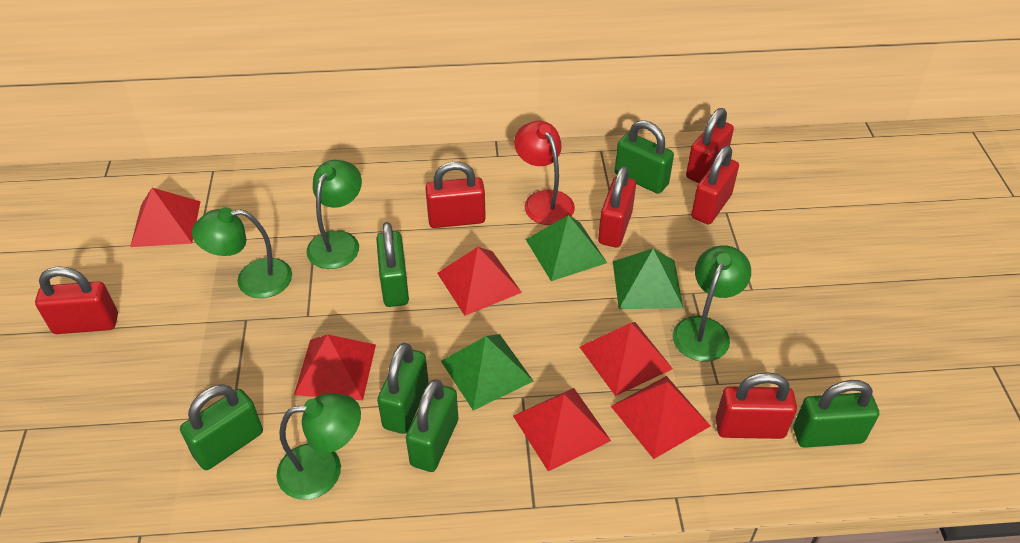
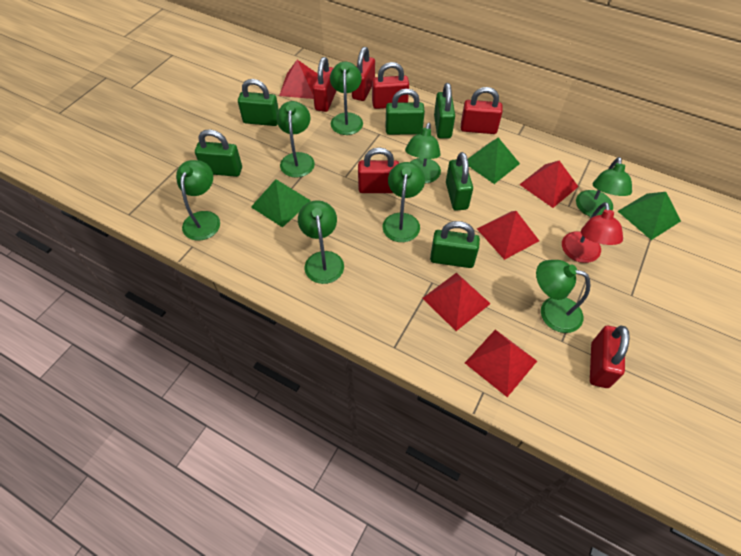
green lamp: 4 -> 8
red pyramid: 6 -> 5

